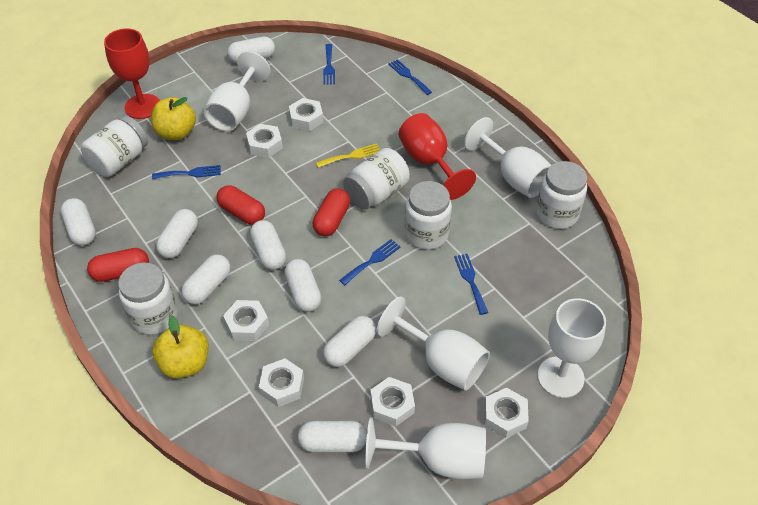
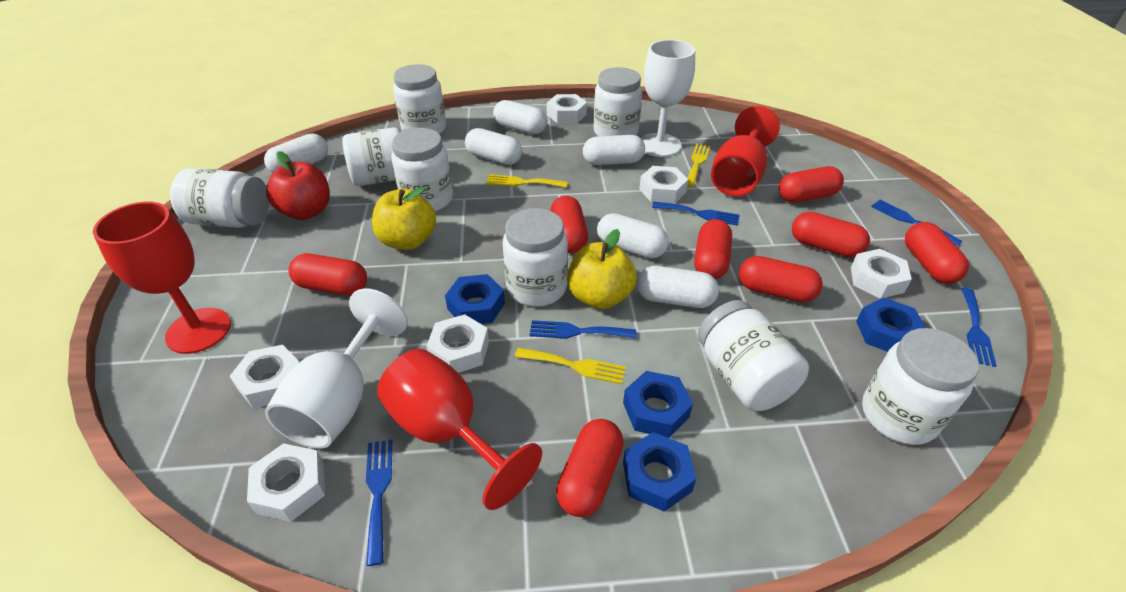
blue nut: 0 -> 4
red apple: 0 -> 1
red capsule: 3 -> 8
red goblet: 2 -> 3
white capsule: 8 -> 6
white goblet: 5 -> 2
white jar: 5 -> 8
yellow fork: 1 -> 3

